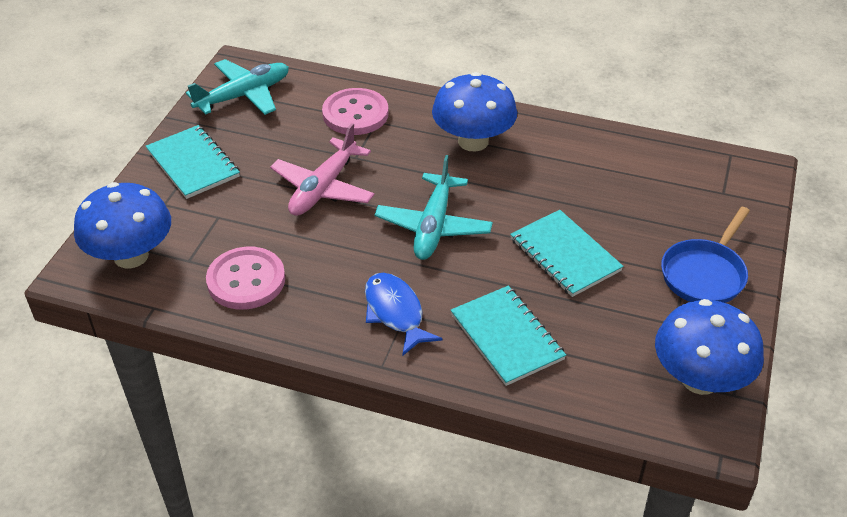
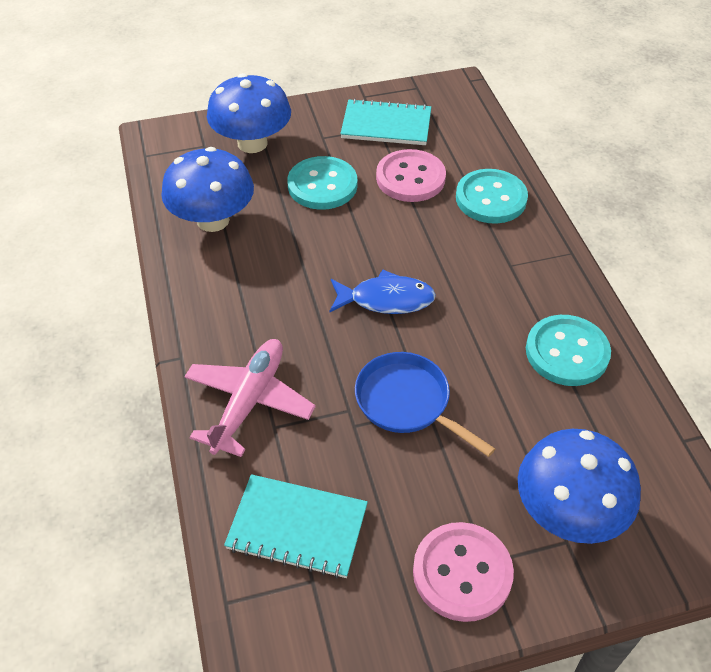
turquoise button: 0 -> 3
turquoise notebook: 3 -> 2
turquoise plane: 2 -> 0

